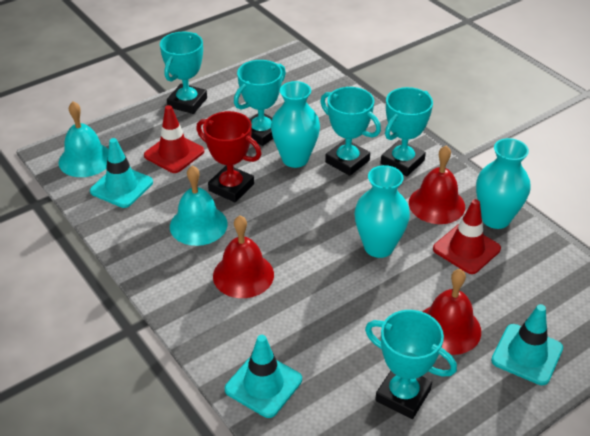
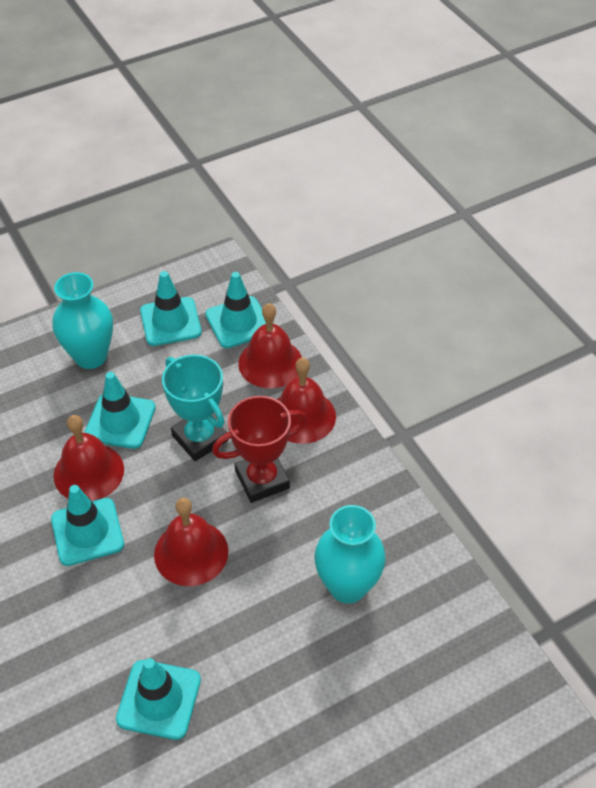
red bell: 3 -> 4
red traffic cone: 2 -> 0
turquoise bell: 2 -> 0
turquoise traffic cone: 3 -> 5
turquoise trophy: 5 -> 1
turquoise vase: 3 -> 2

